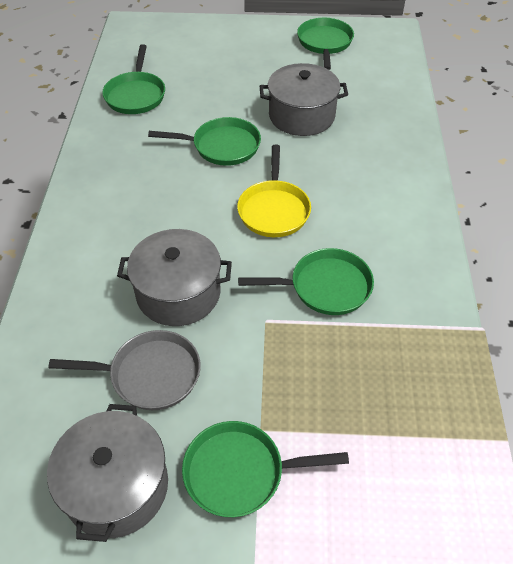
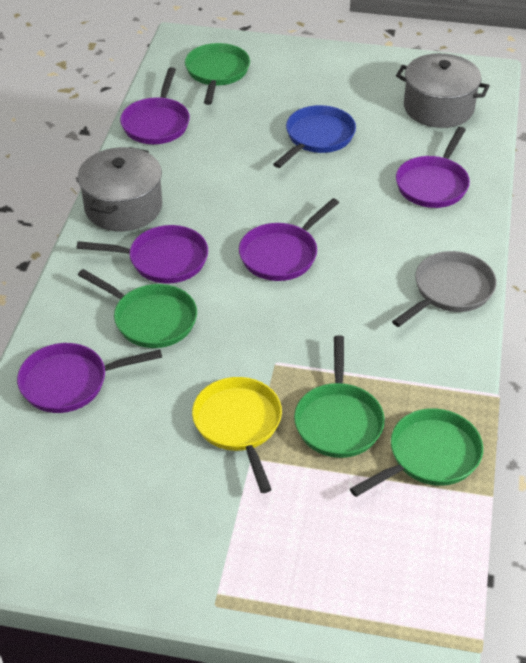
blue pan: 0 -> 1
green pan: 5 -> 4
grey pot: 3 -> 2
purple pan: 0 -> 5

